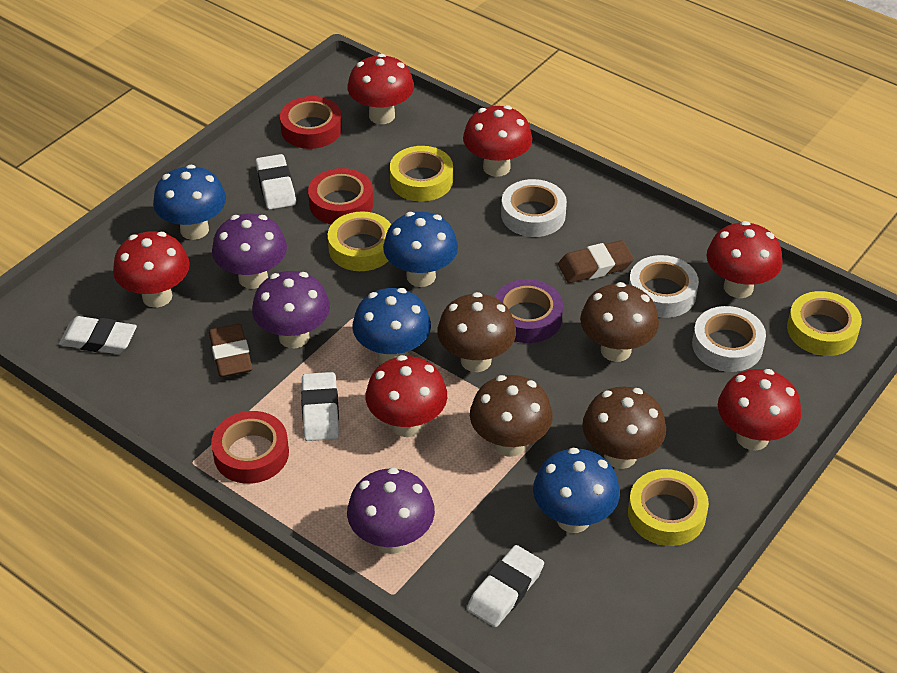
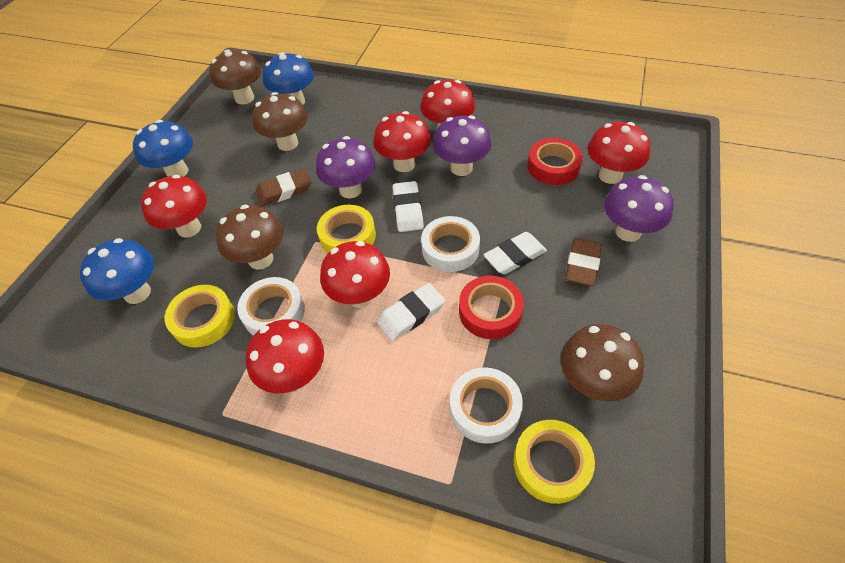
blue mushroom: 4 -> 3
purple tape: 1 -> 0
red tape: 3 -> 2
white eraser: 4 -> 3
yellow tape: 4 -> 3

